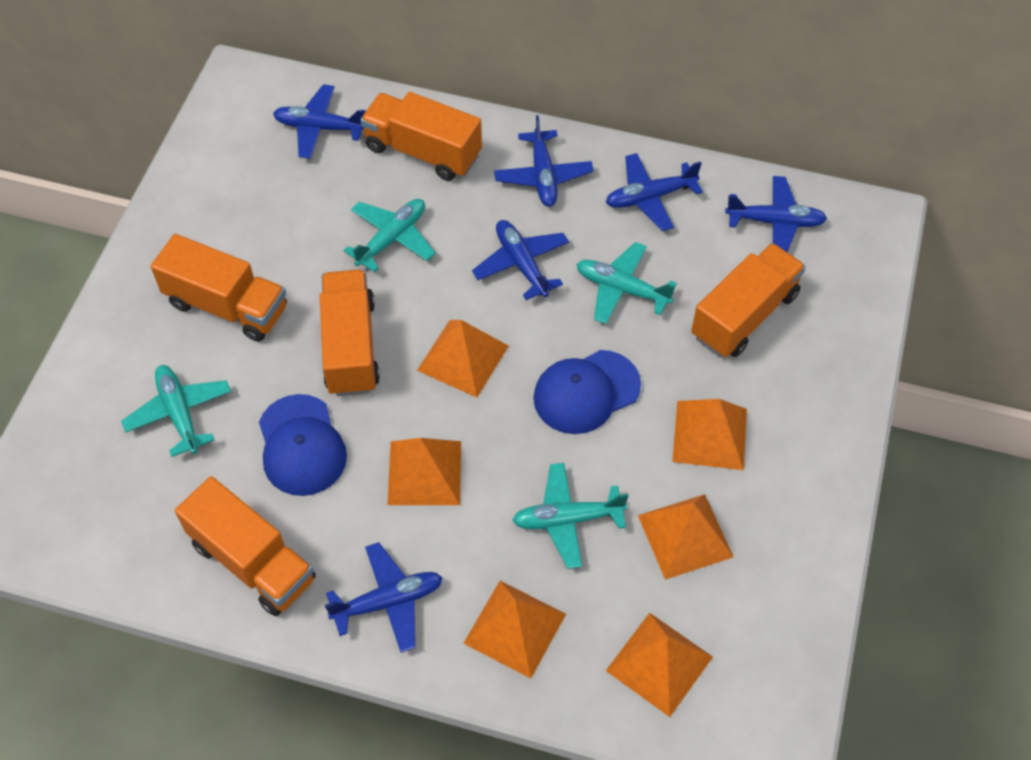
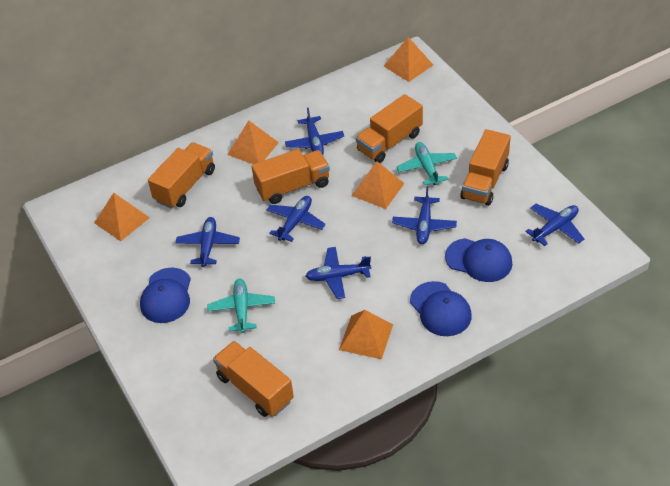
blue cap: 2 -> 3
orange pyramid: 6 -> 5
turquoise plane: 4 -> 2

